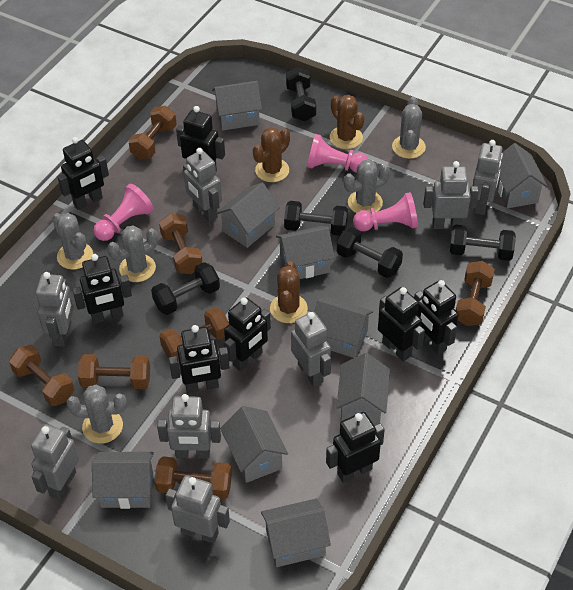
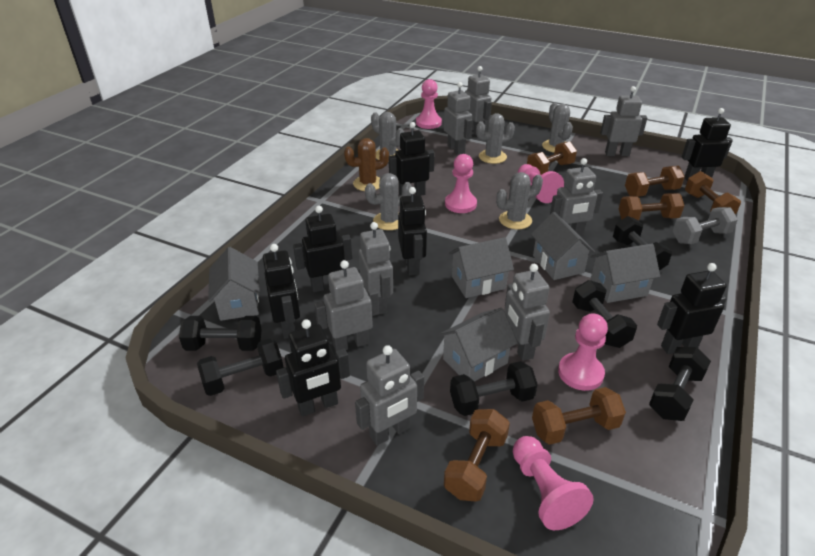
black dumbbell: 5 -> 6
black robot: 8 -> 7
brown cactus: 3 -> 1
brown dumbbell: 7 -> 6
grey dumbbell: 0 -> 1
grey house: 9 -> 5
pink pawn: 3 -> 5

